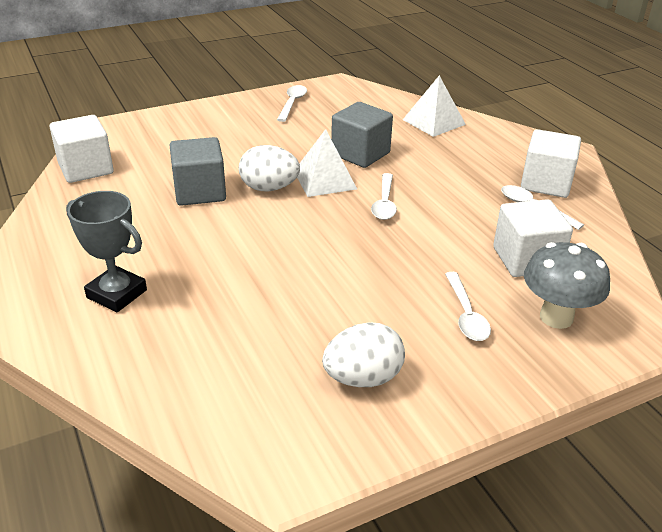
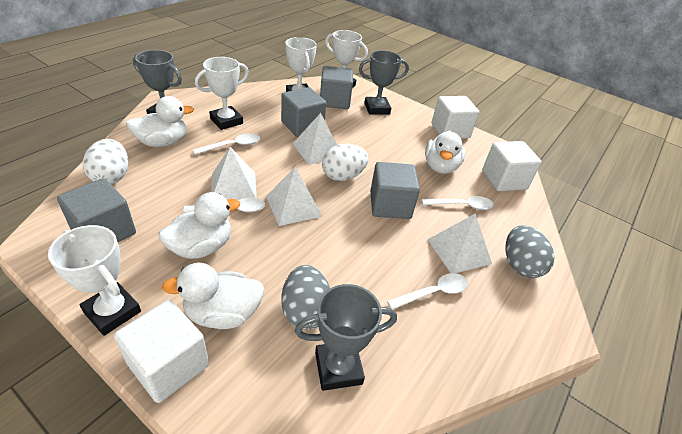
grey cube: 2 -> 4
grey egg: 0 -> 2
grey mushroom: 1 -> 0
grey trophy: 1 -> 3
white duck: 0 -> 4
white pyramid: 2 -> 4
white trophy: 0 -> 4

